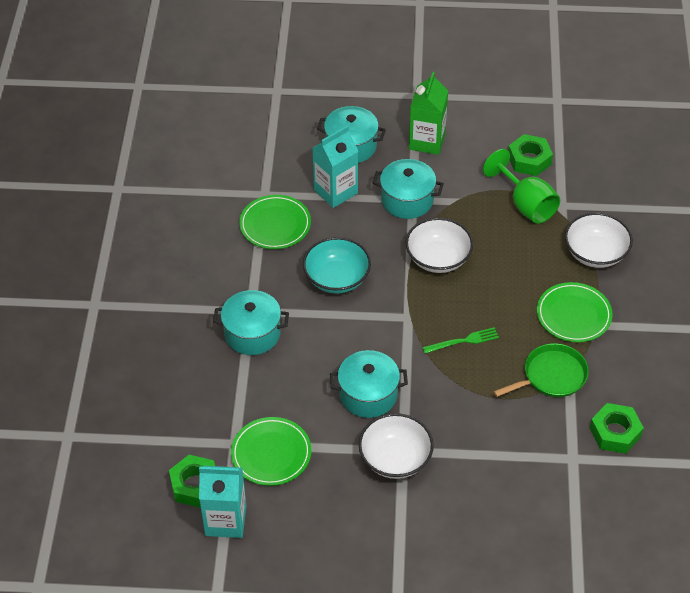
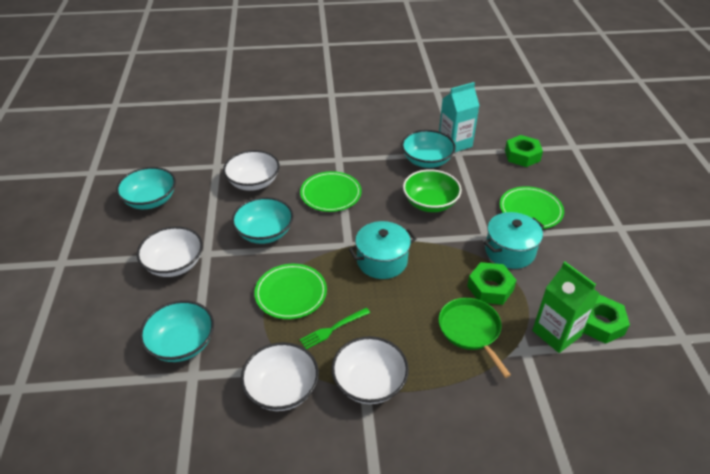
green bowl: 0 -> 1
green goblet: 1 -> 0
turquoise bowl: 1 -> 4
turquoise carton: 2 -> 1
turquoise pot: 4 -> 2
white bowl: 3 -> 4

